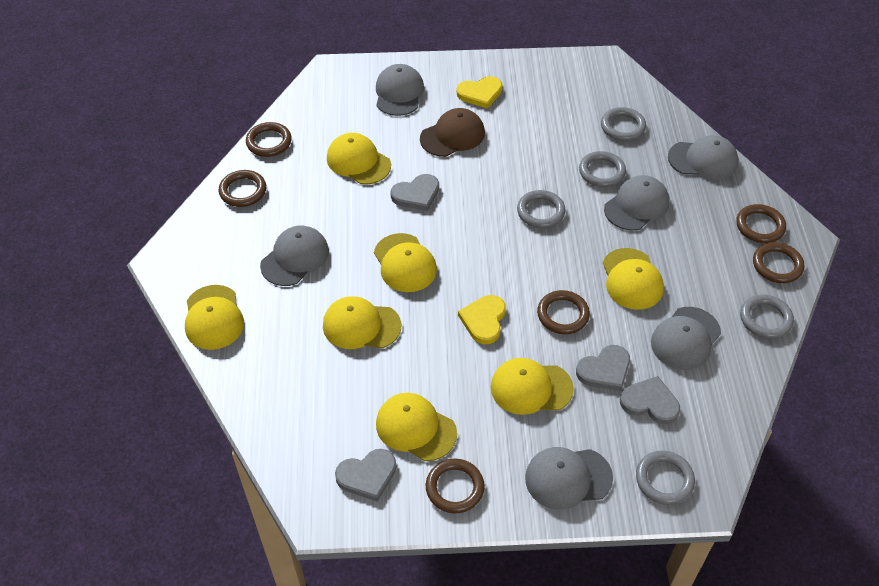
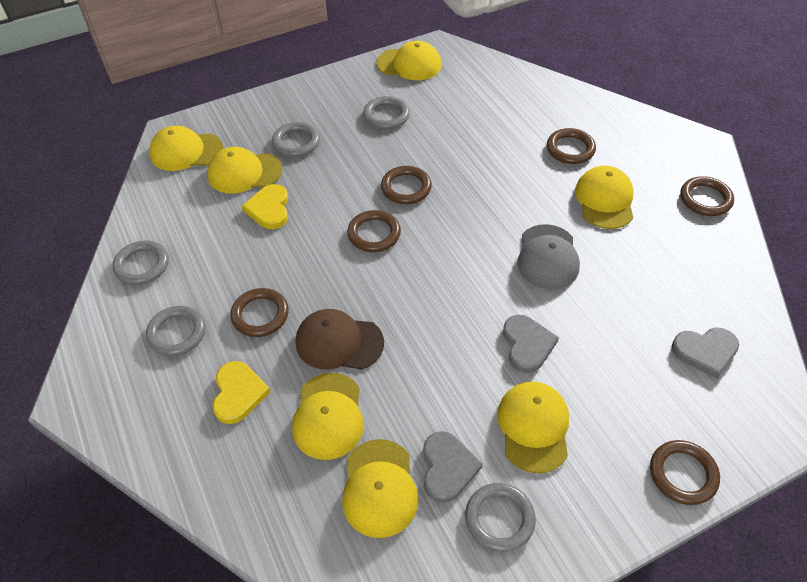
grey cap: 6 -> 1
grey heart: 4 -> 3

